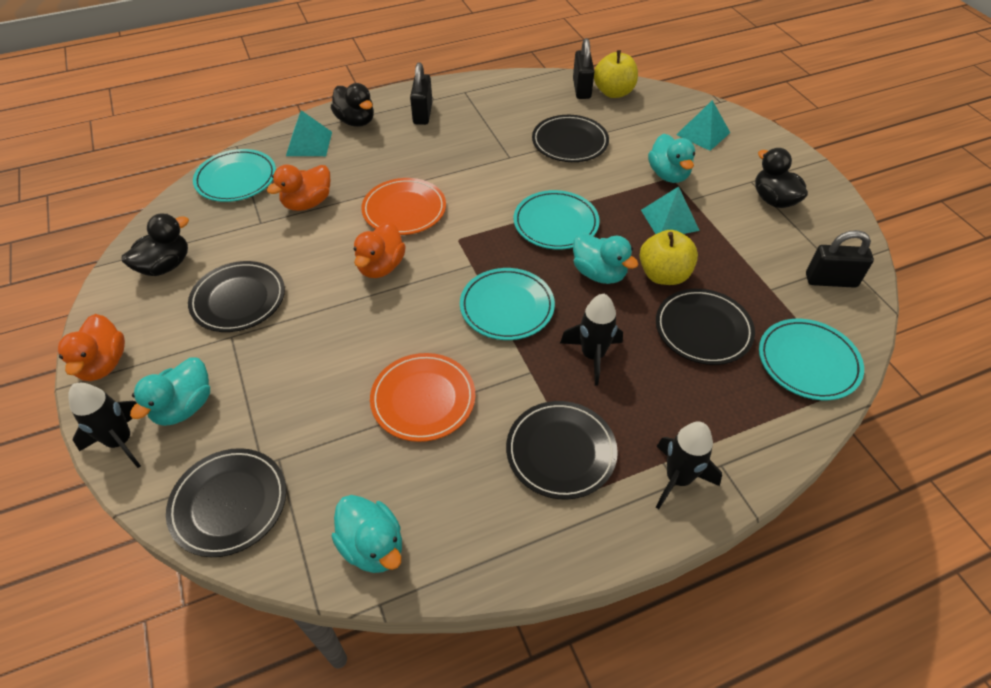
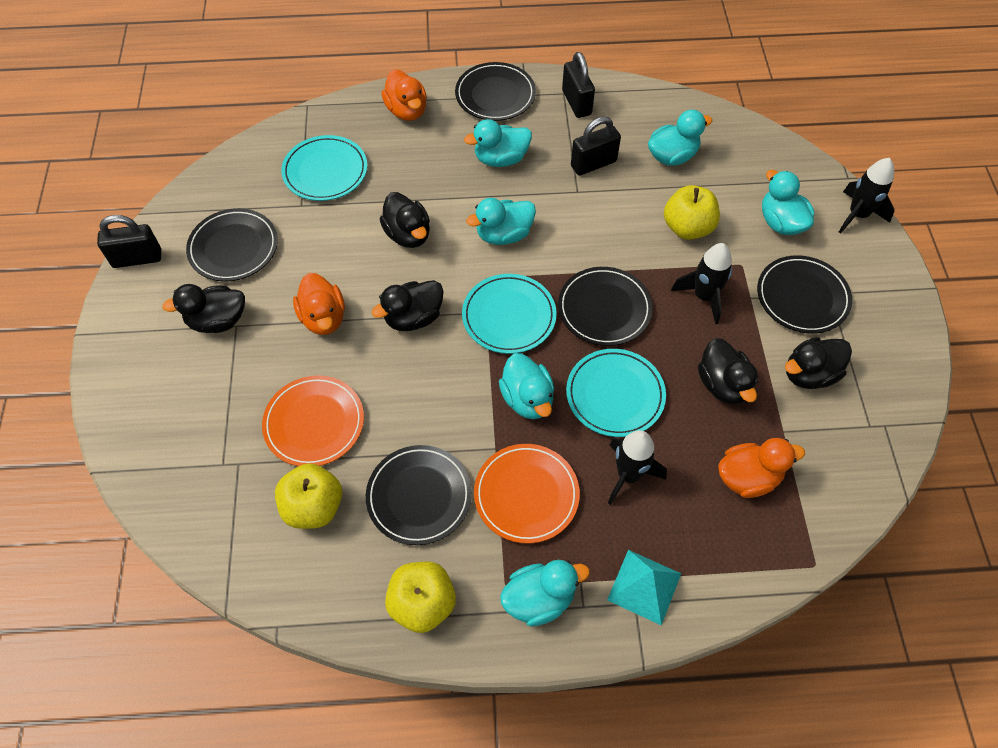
black duck: 3 -> 5
turquoise duck: 4 -> 6
turquoise plate: 4 -> 3
turquoise pyramid: 3 -> 1
yellow apple: 2 -> 3

